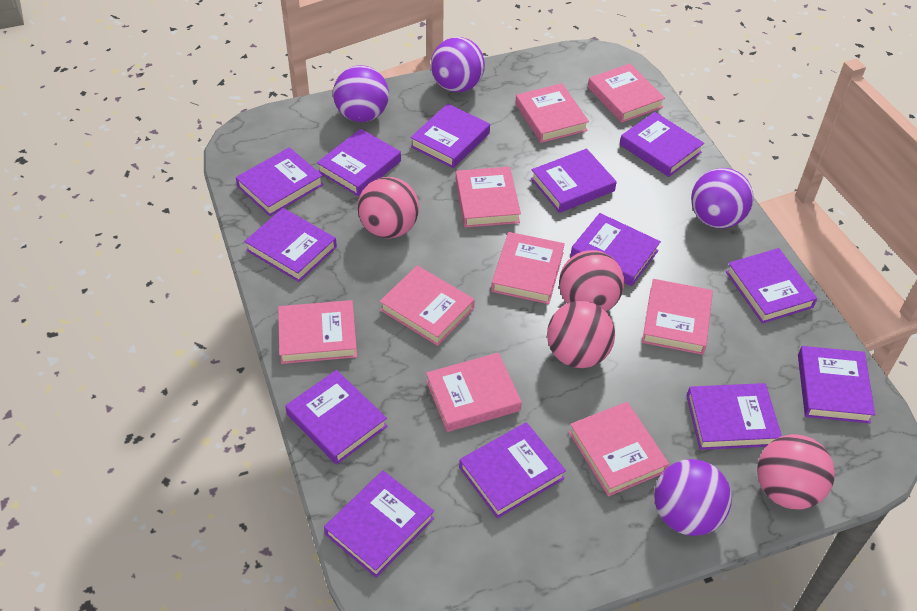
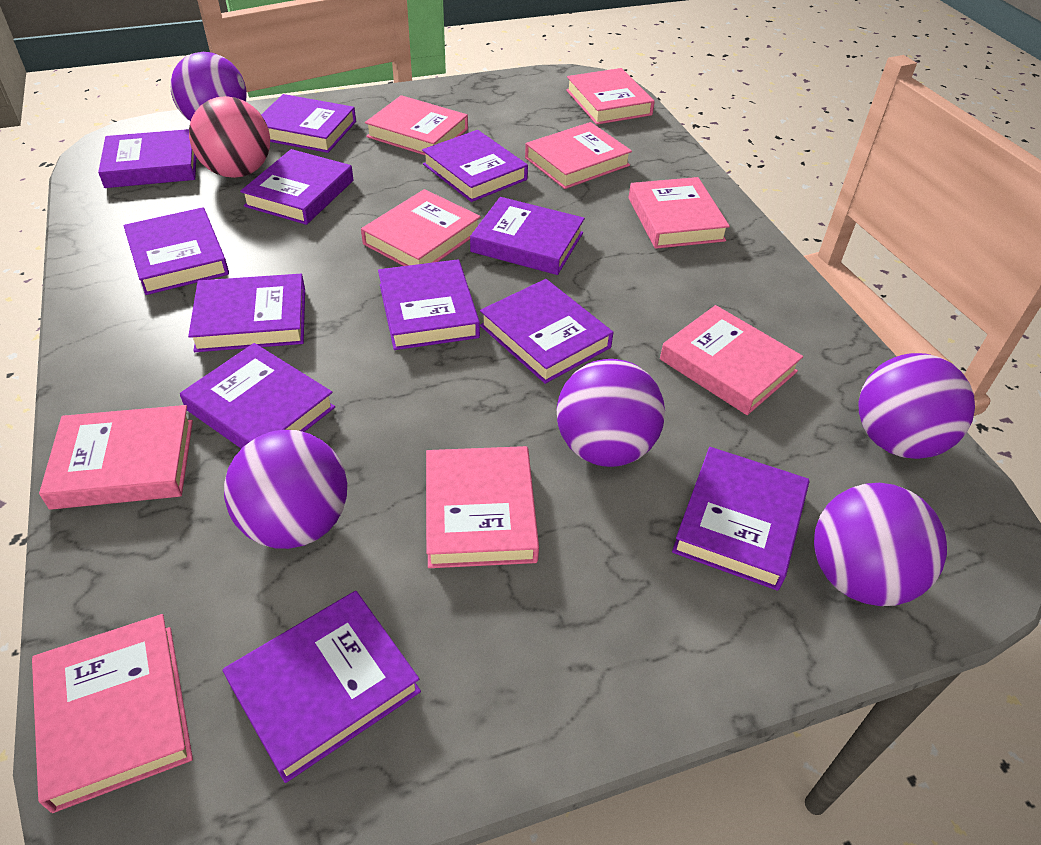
pink ball: 4 -> 1
purple ball: 4 -> 5
purple book: 13 -> 12

